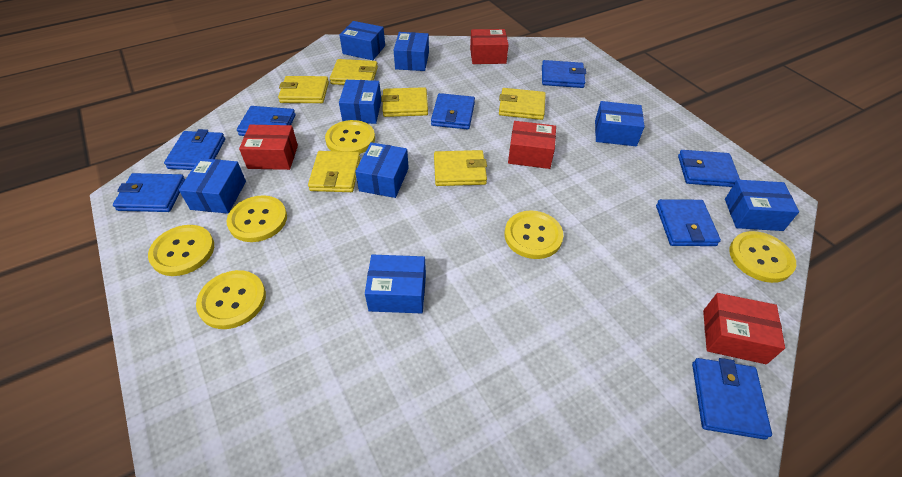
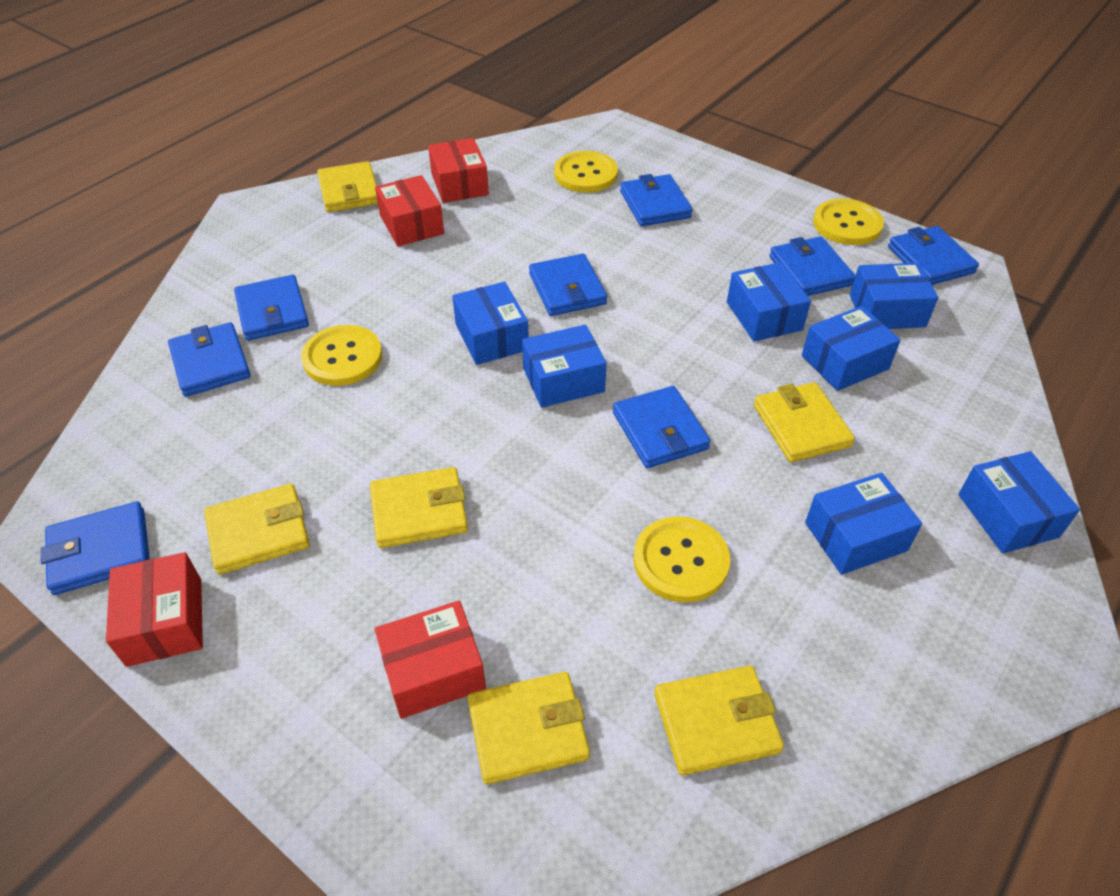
blue box: 8 -> 7
yellow button: 6 -> 4

